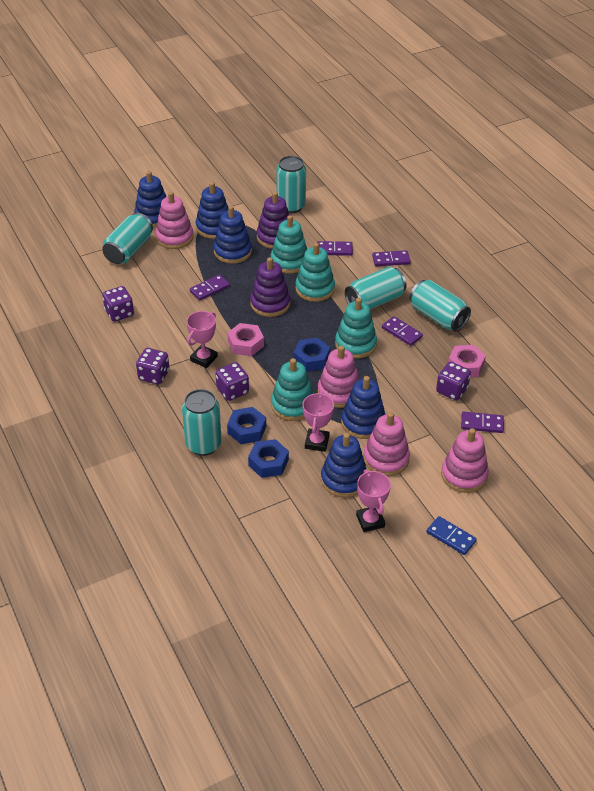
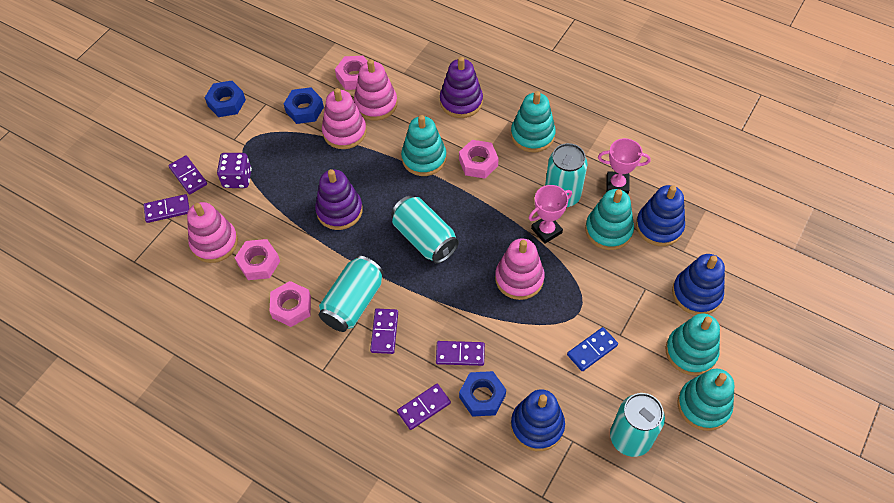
blue stacking toy: 5 -> 3
pink nut: 2 -> 4
pink trophy: 3 -> 2
purple dice: 4 -> 1
turquoise can: 5 -> 4
turquoise stacking toy: 4 -> 5

